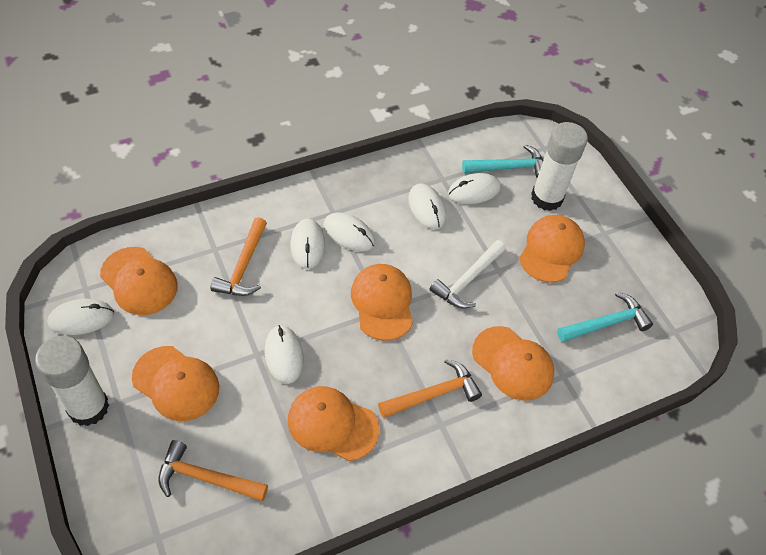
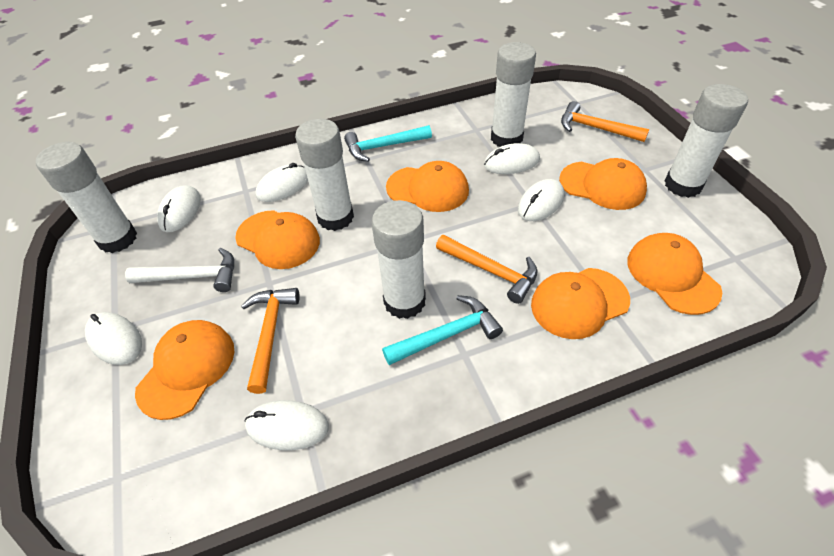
white glue stick: 2 -> 5

